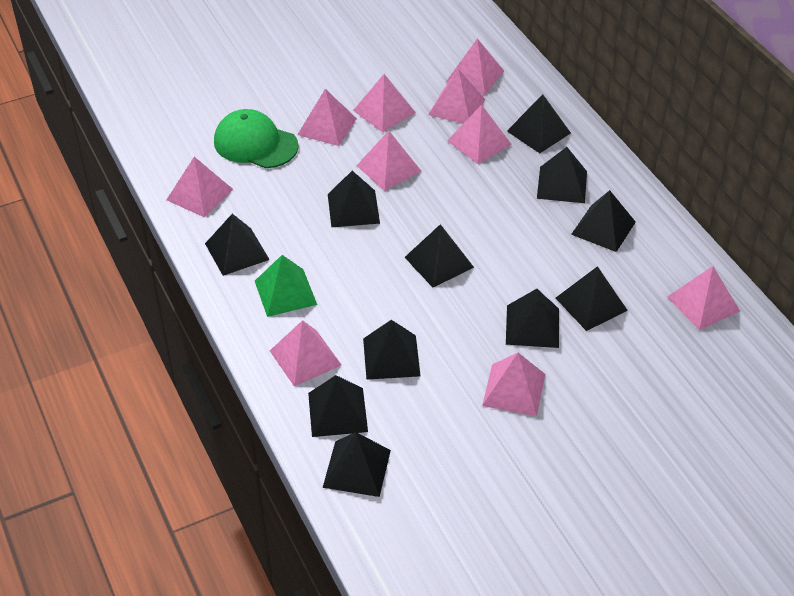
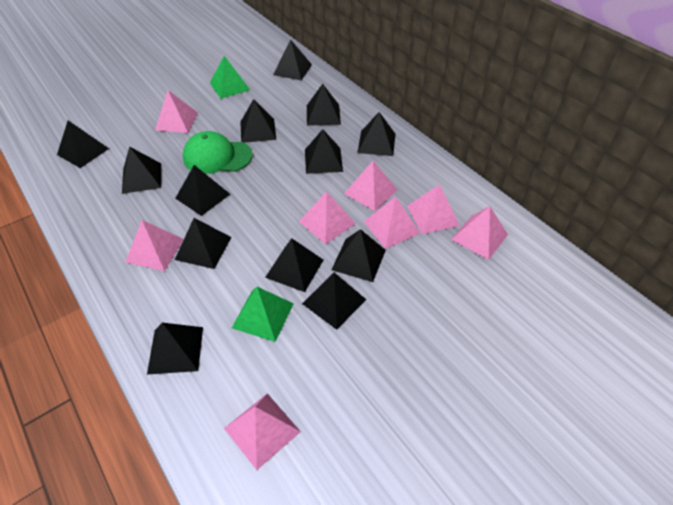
black pyramid: 11 -> 13
green pyramid: 1 -> 2
pink pyramid: 10 -> 8

